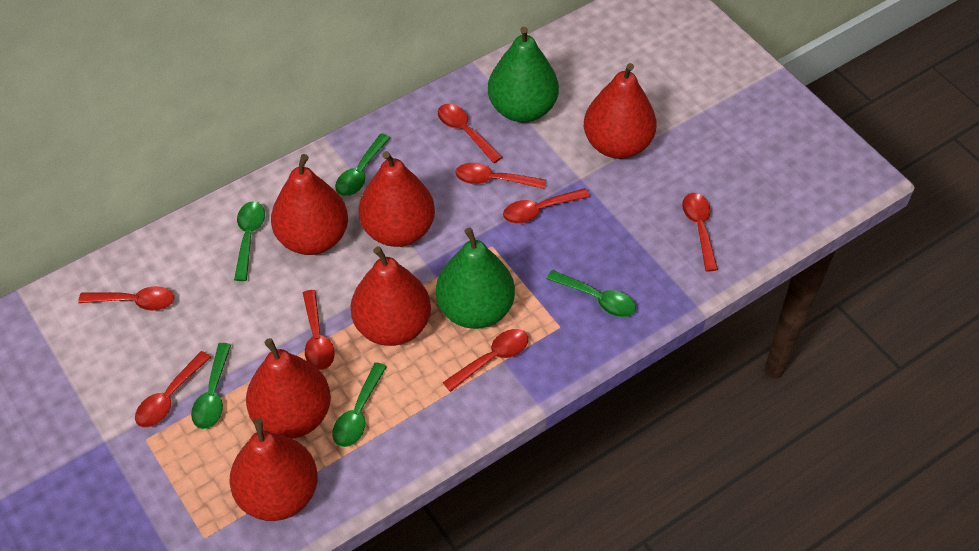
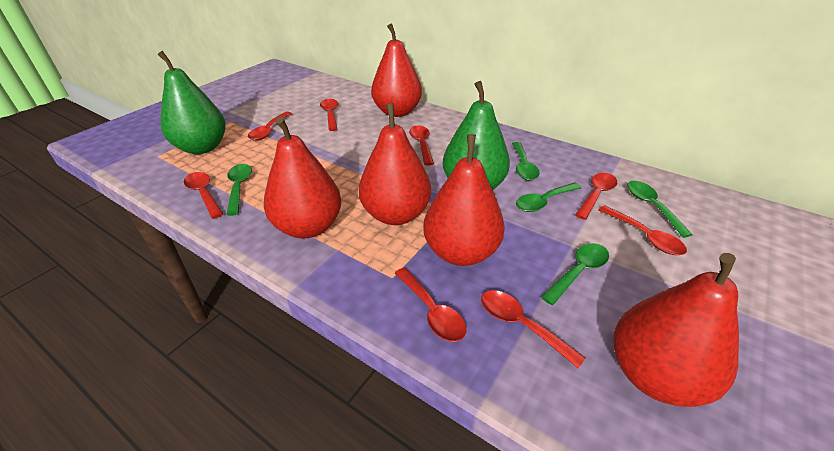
red pear: 6 -> 5

